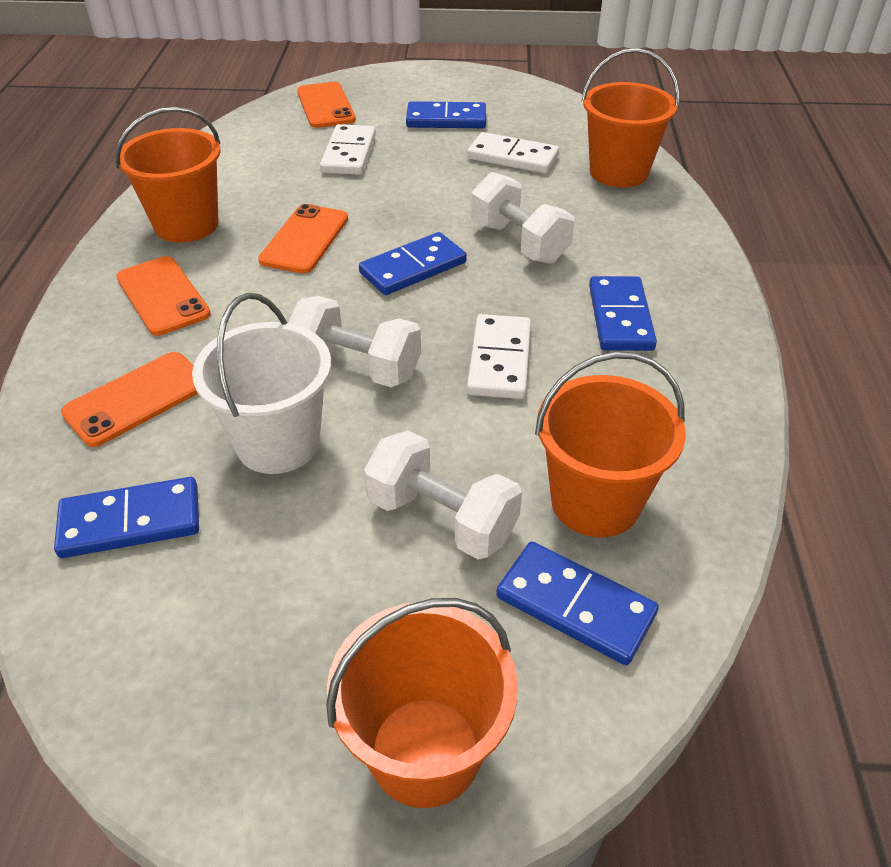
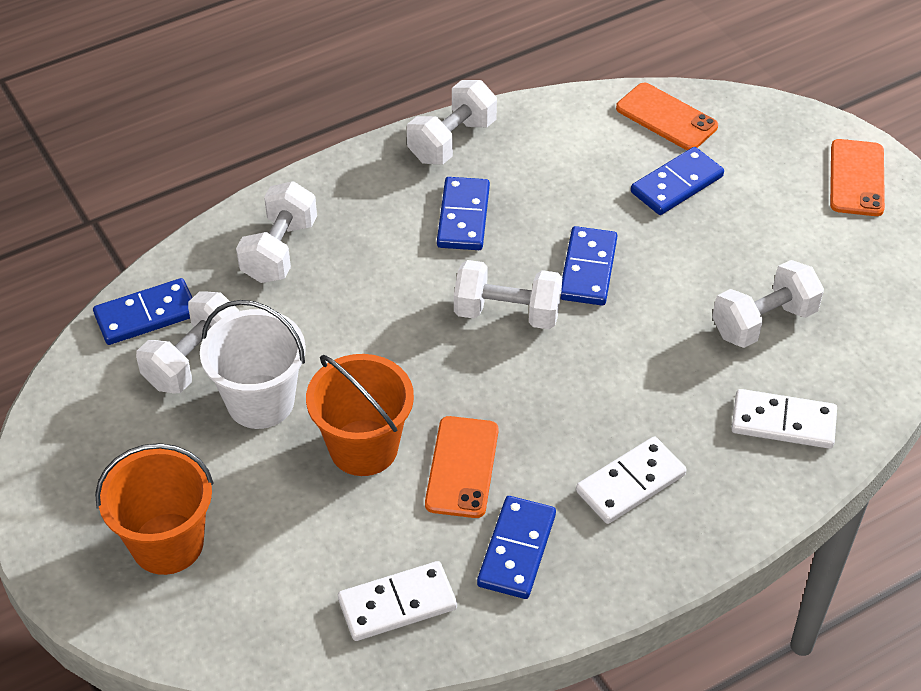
orange bucket: 4 -> 2
orange phone: 4 -> 3
white dumbbell: 3 -> 5

